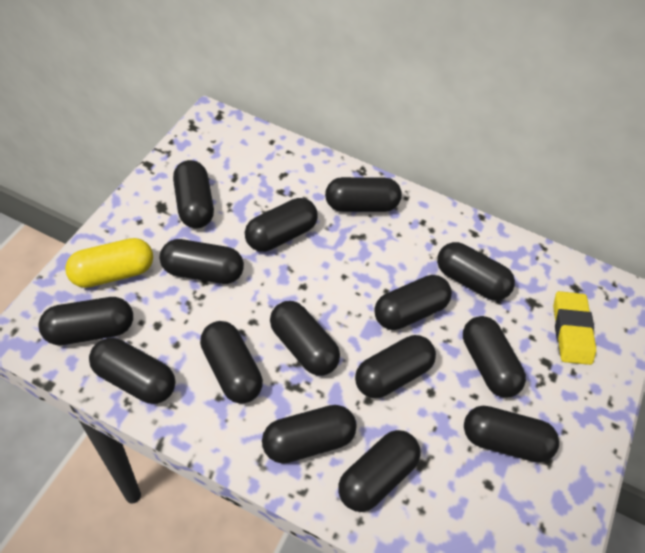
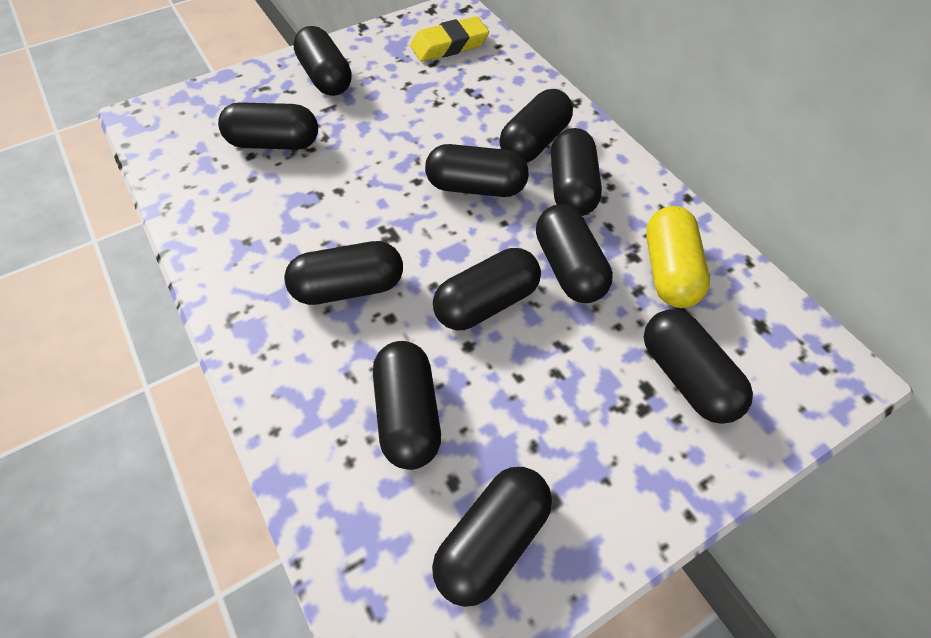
black capsule: 15 -> 11

